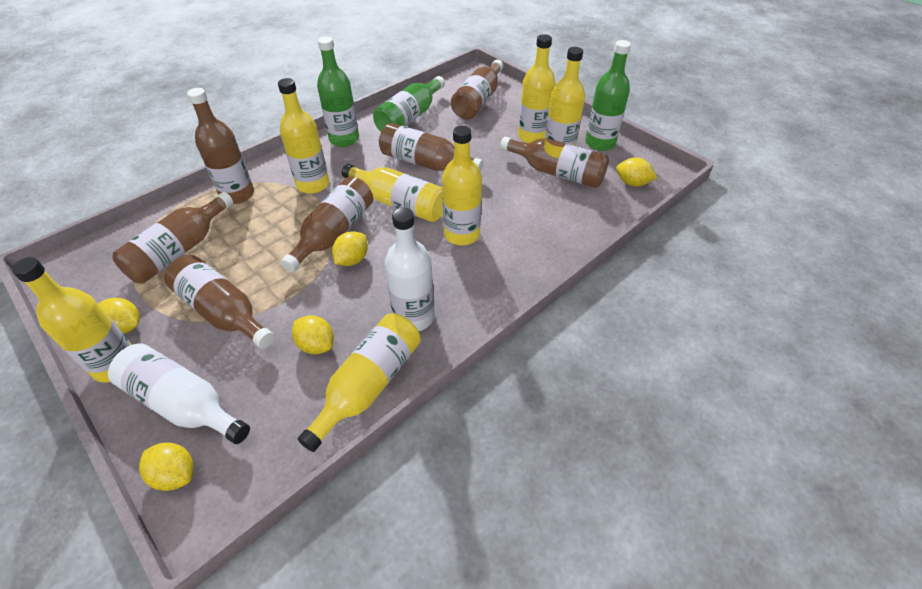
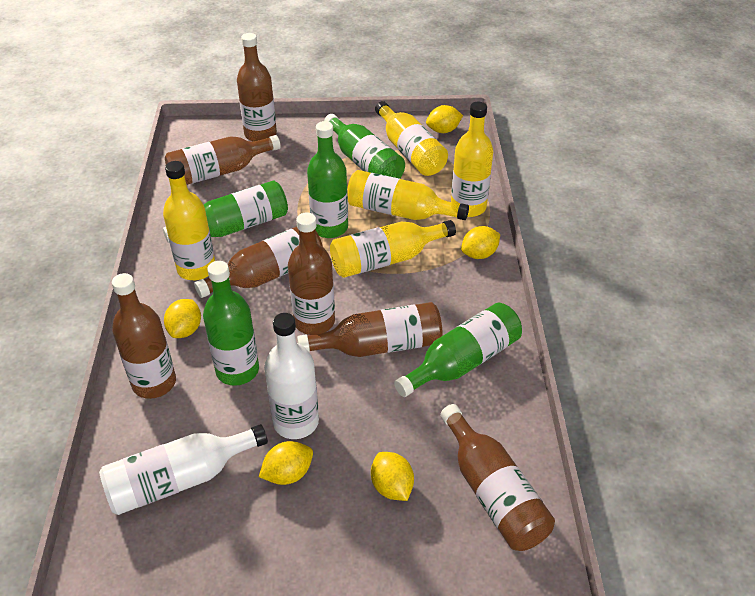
green bottle: 3 -> 5
yellow bottle: 7 -> 5

